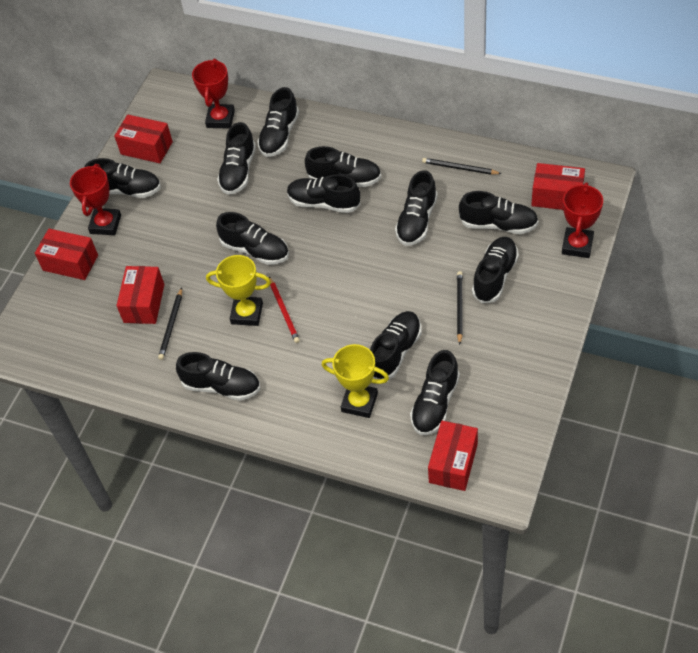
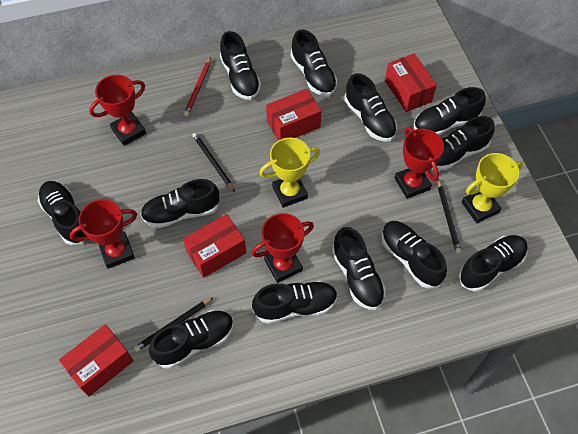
red box: 5 -> 4
red trophy: 3 -> 4

